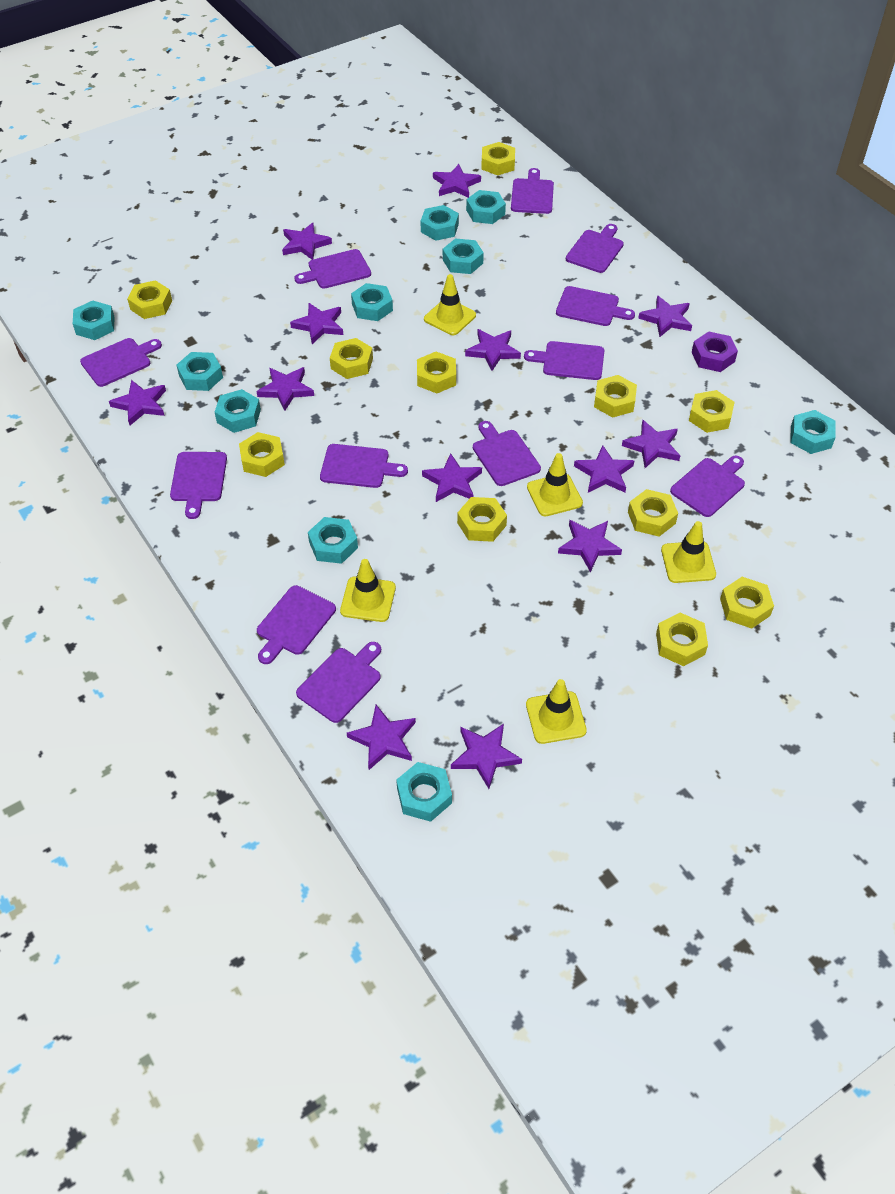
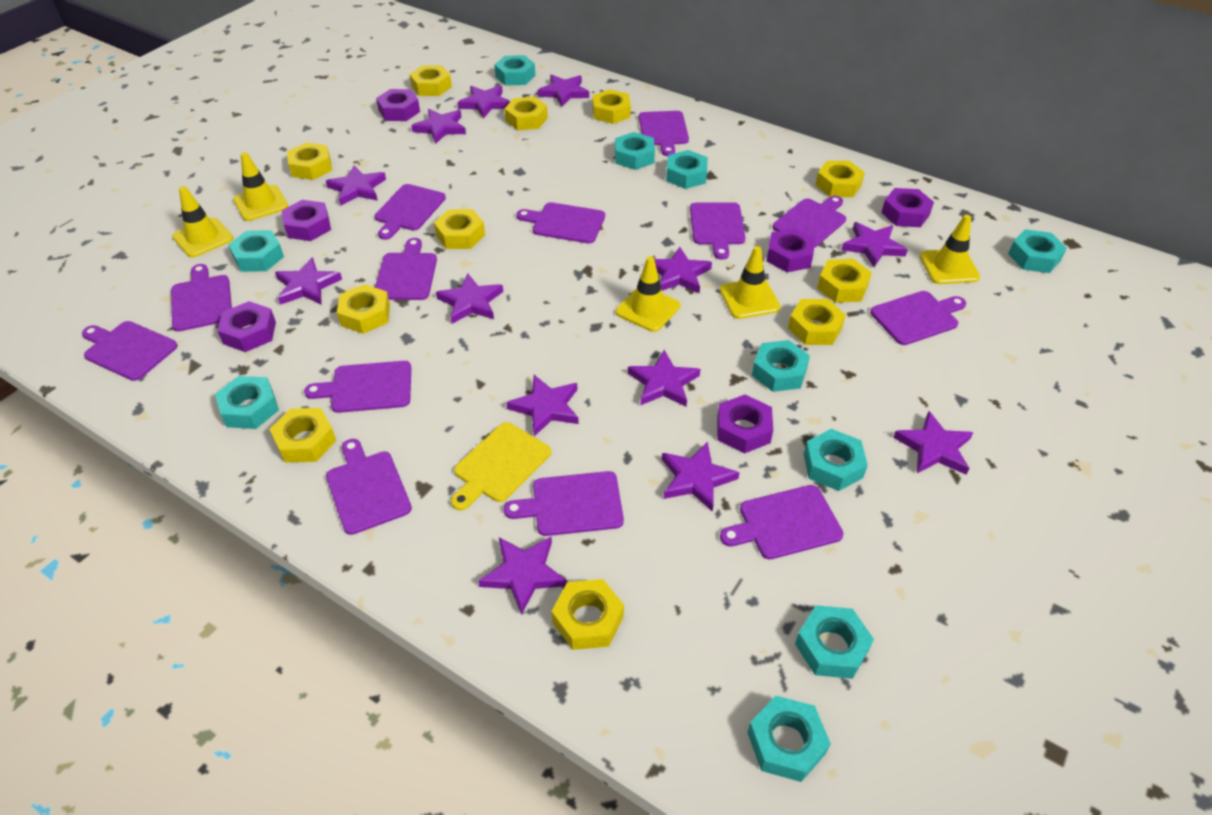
purple cutting board: 12 -> 13
purple nut: 1 -> 6
yellow cutting board: 0 -> 1

